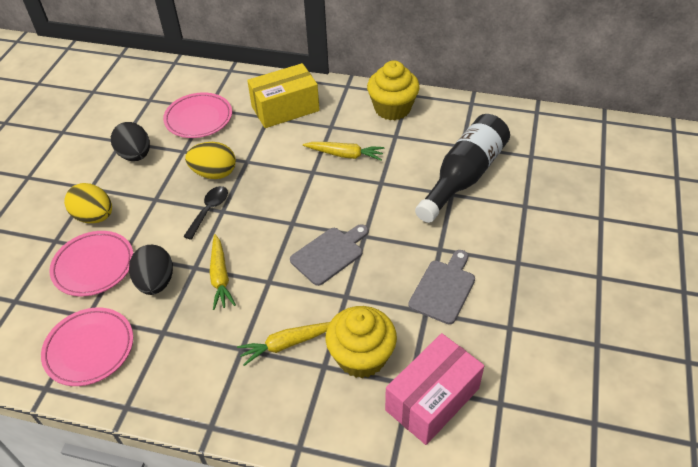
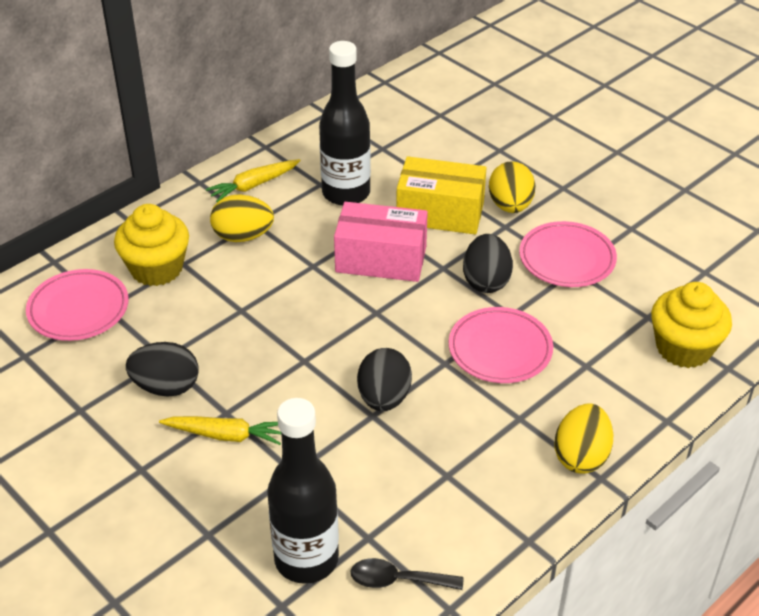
black bottle: 1 -> 2
black egg: 2 -> 3
grey cutting board: 2 -> 0
yellow carrot: 3 -> 2
yellow egg: 2 -> 3

